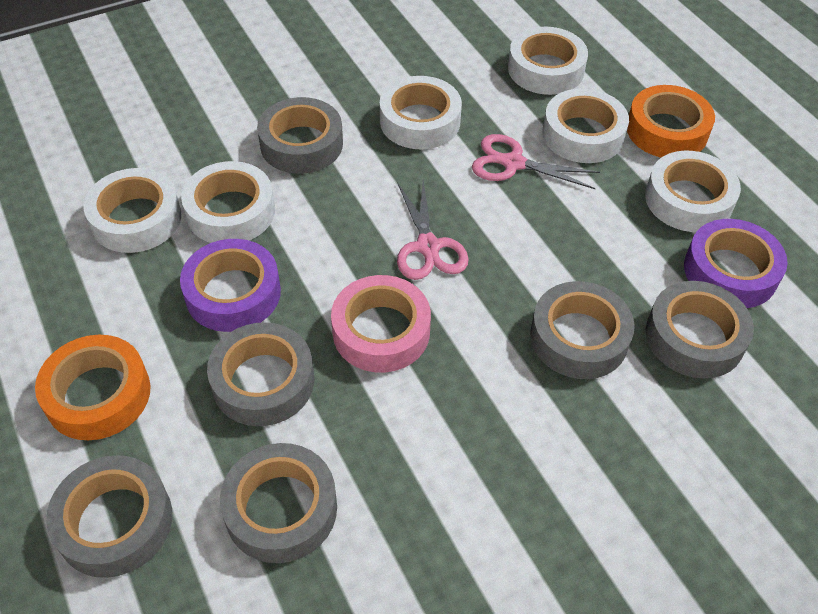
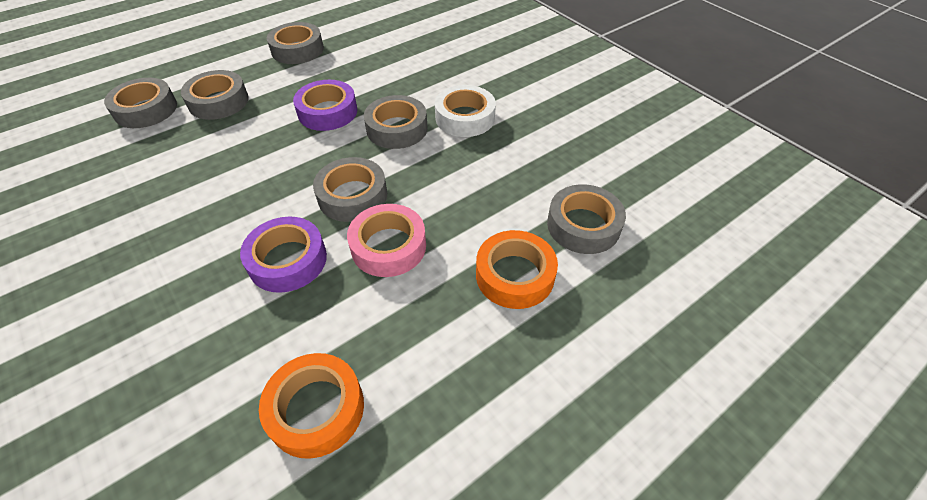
pink scissors: 2 -> 0
white tape: 6 -> 1

